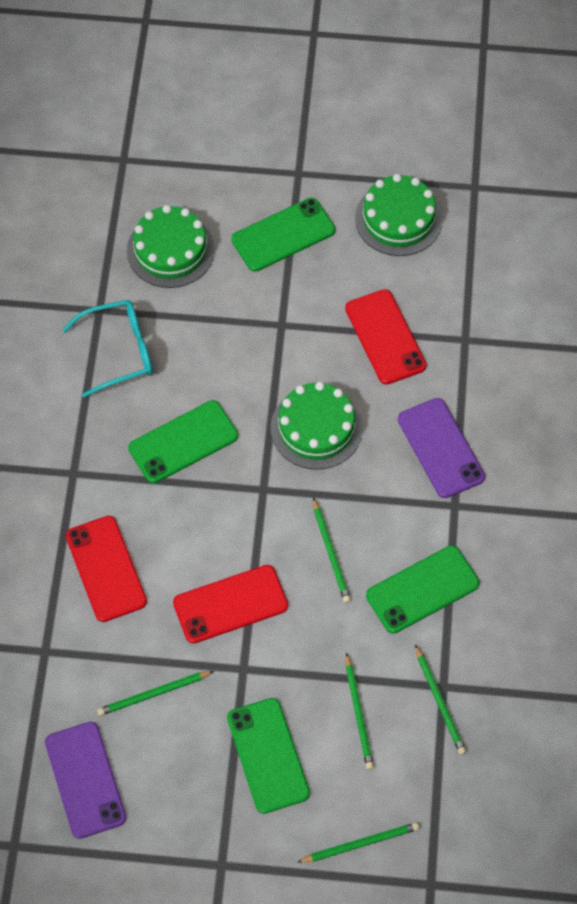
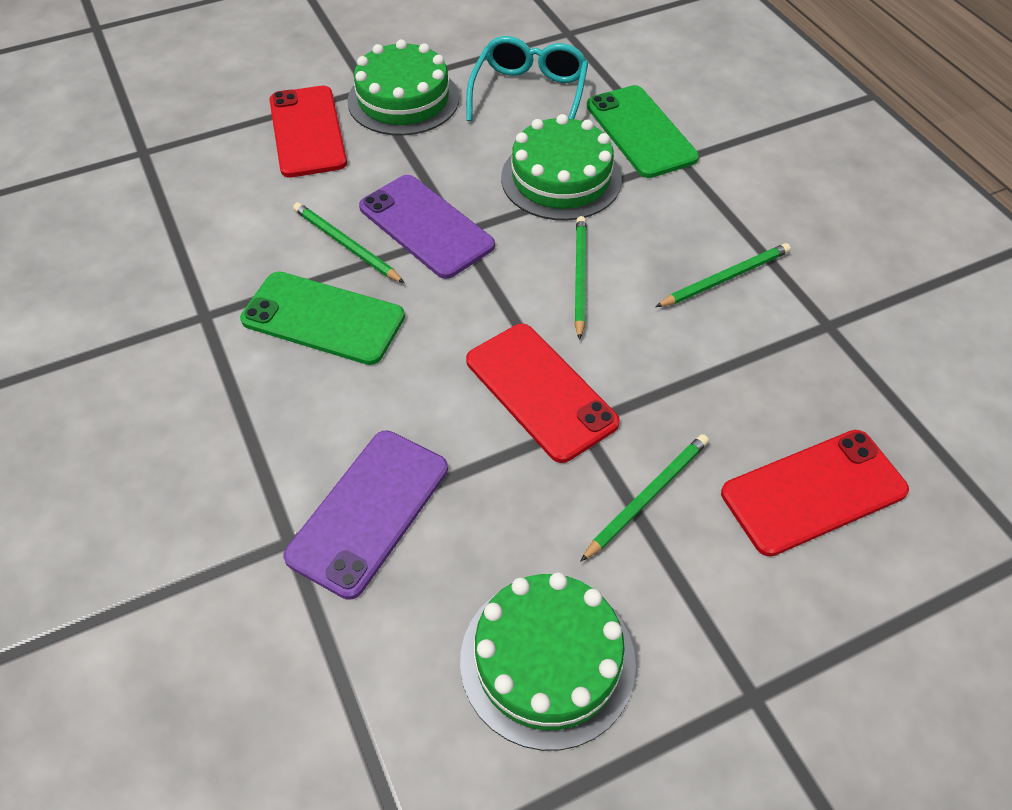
green pencil: 5 -> 4
green phone: 4 -> 2

